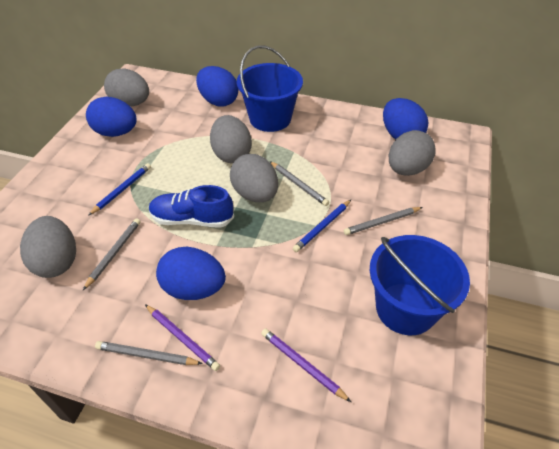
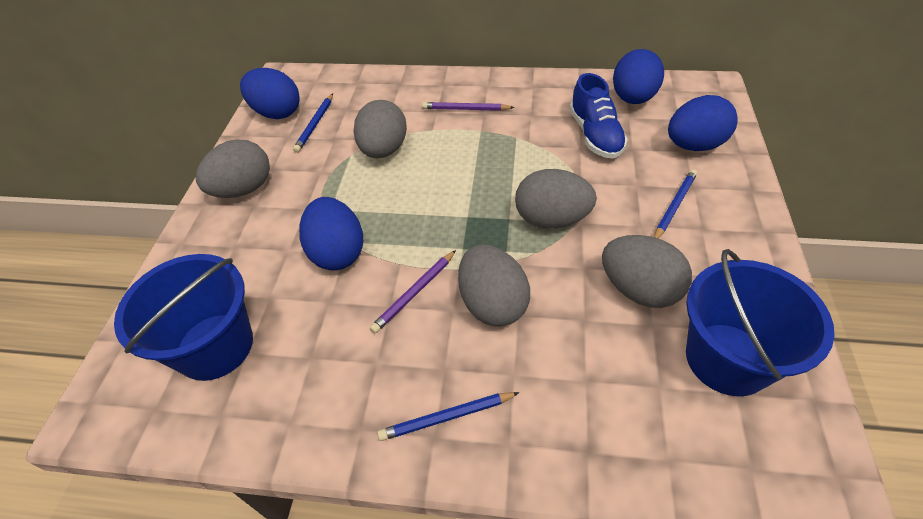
blue pencil: 2 -> 3
grey pencil: 4 -> 0

